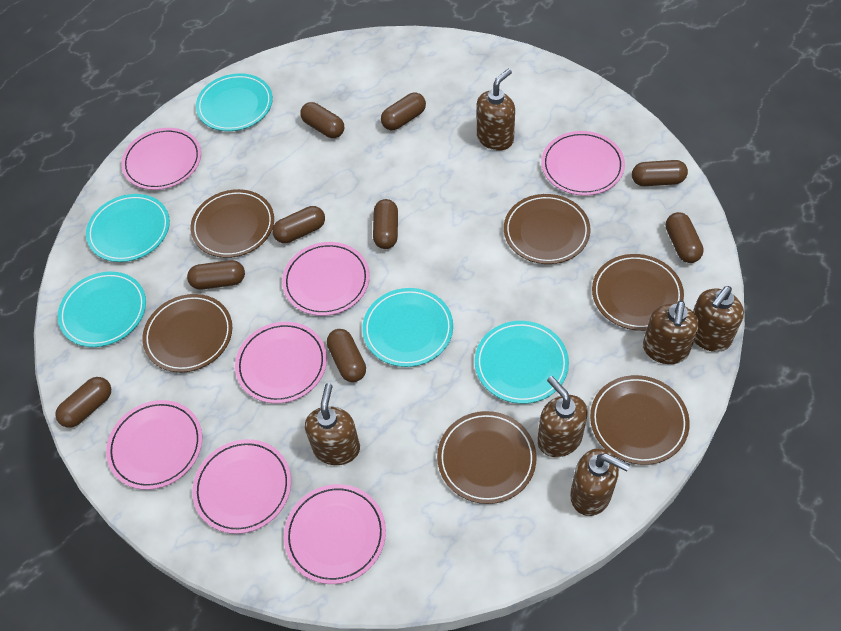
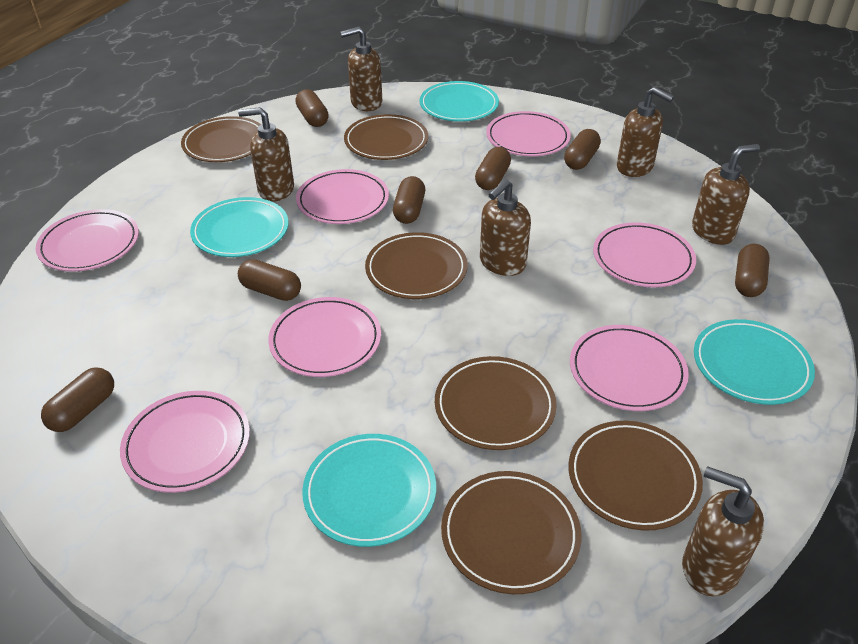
brown capsule: 9 -> 7
turquoise plate: 5 -> 4

